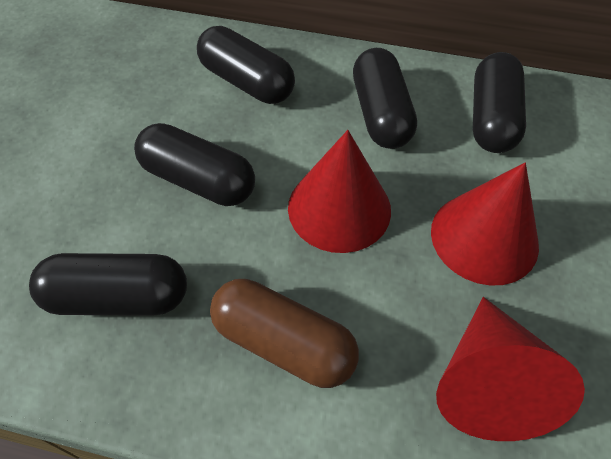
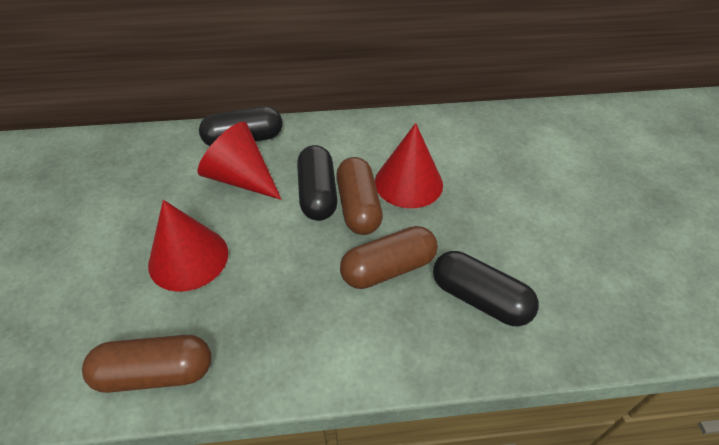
black capsule: 5 -> 3
brown capsule: 1 -> 3

